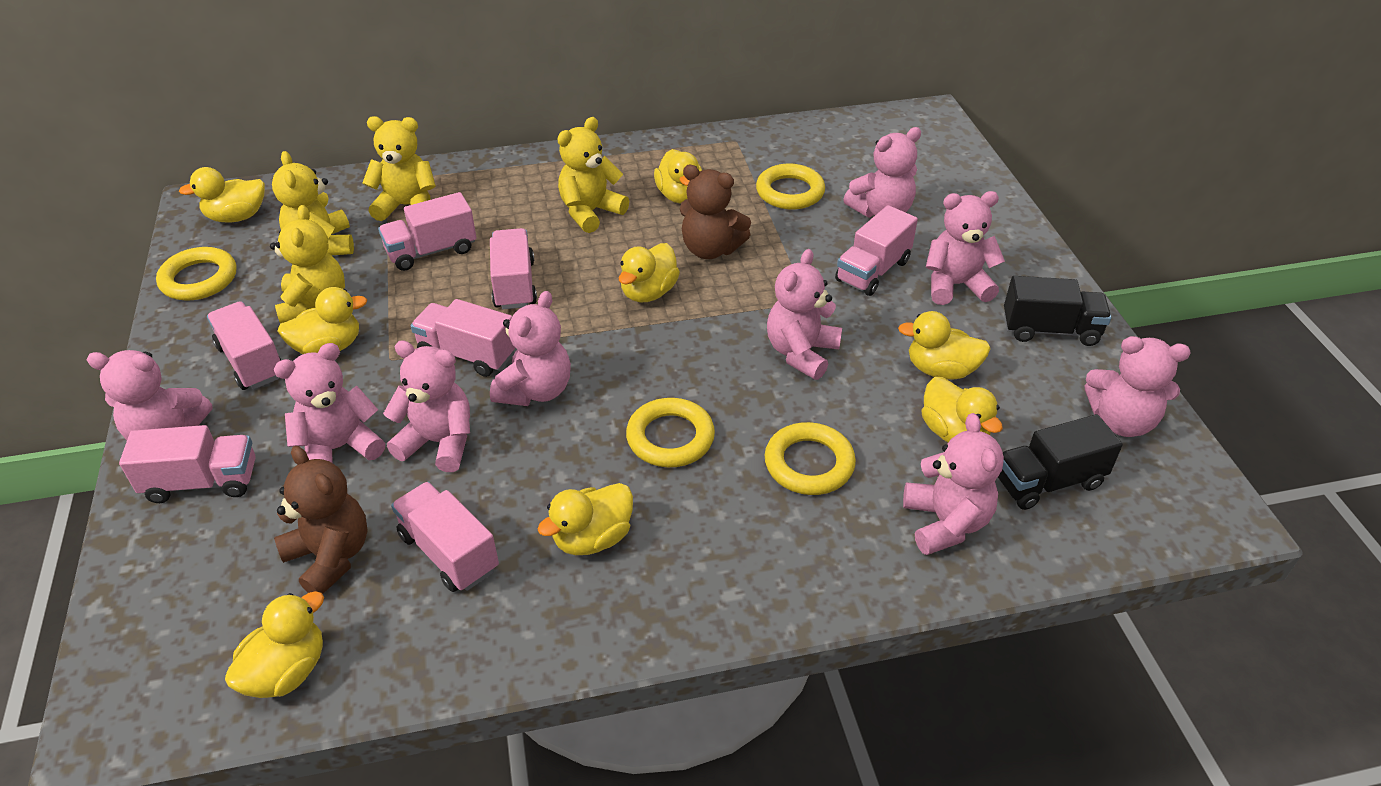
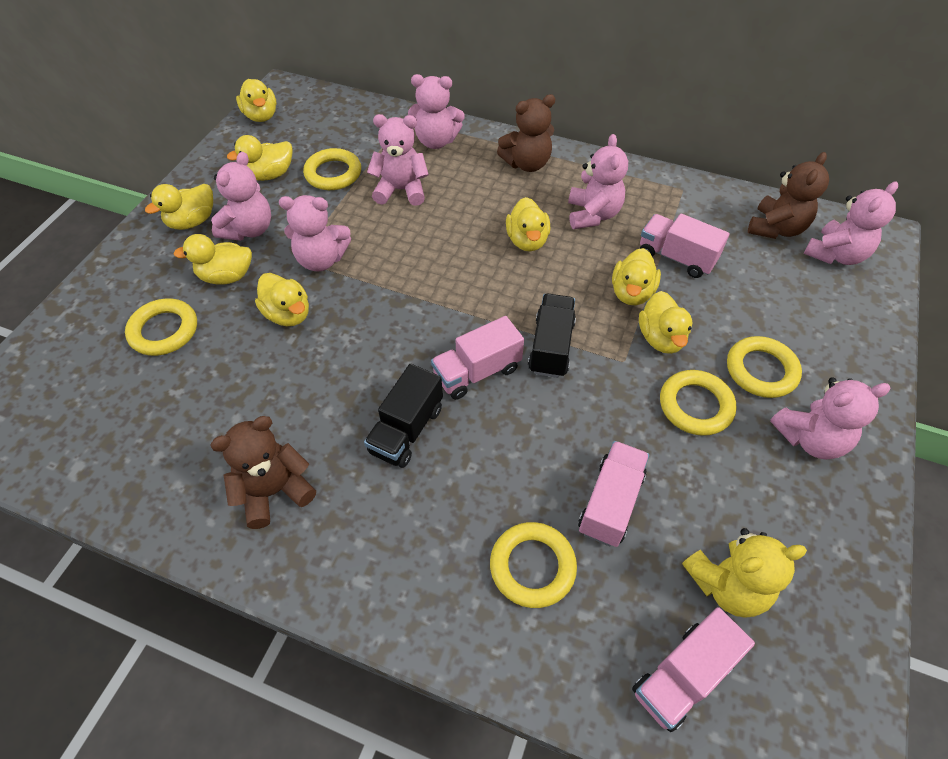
brown teddy bear: 2 -> 3
pink teddy bear: 9 -> 7
pink truck: 7 -> 4
yellow ring: 4 -> 5
yellow teddy bear: 4 -> 1

